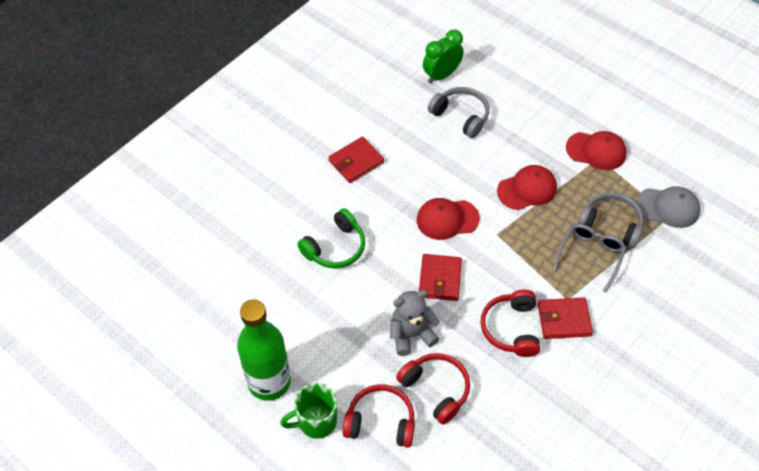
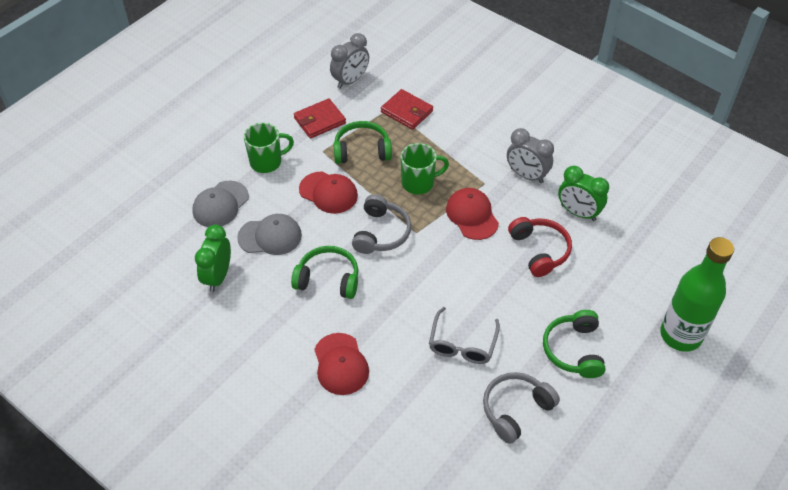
green clock: 1 -> 2
green headphones: 1 -> 3
green mug: 1 -> 2
grey cap: 1 -> 2
grey clock: 0 -> 2
grey teddy bear: 1 -> 0
red headphones: 3 -> 1
red wallet: 3 -> 2

